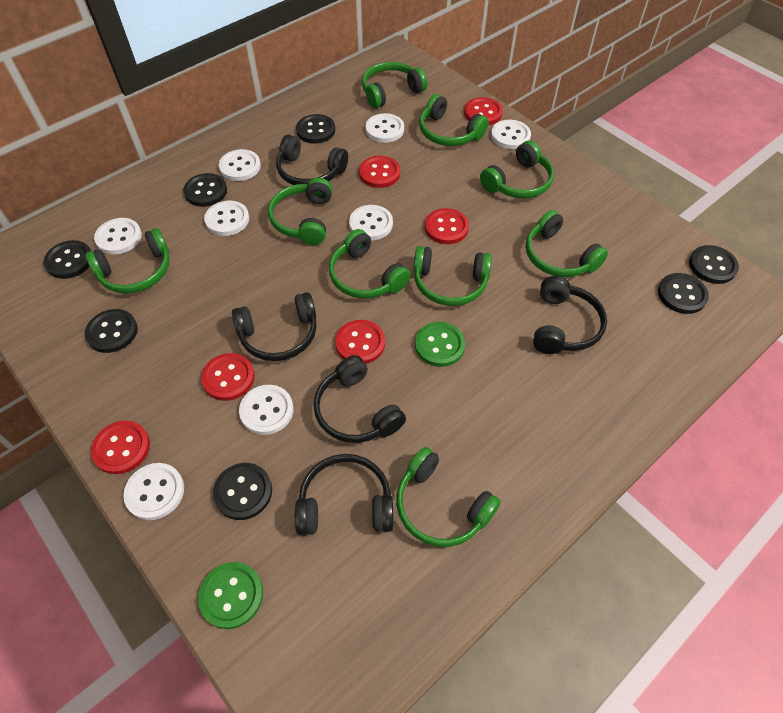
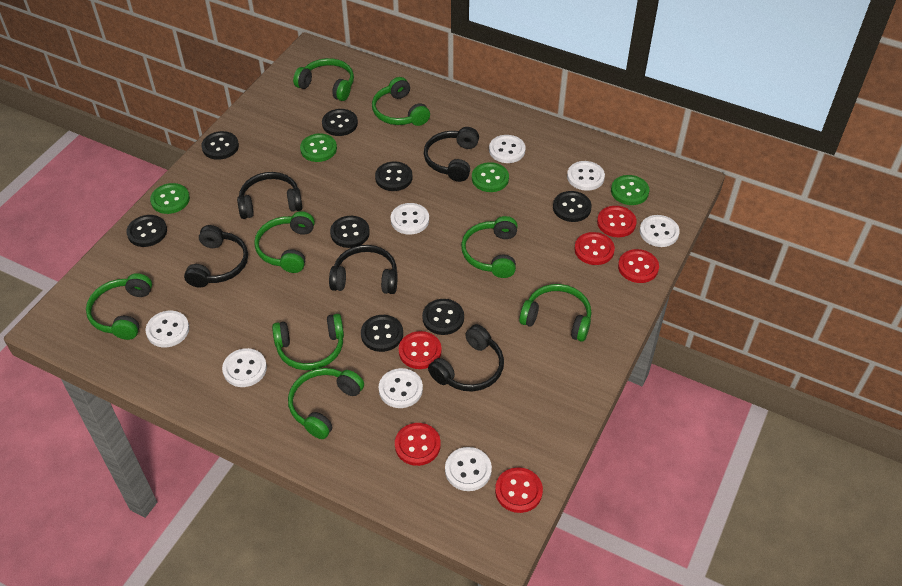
black button: 7 -> 8
green button: 2 -> 4
green headphones: 9 -> 8

